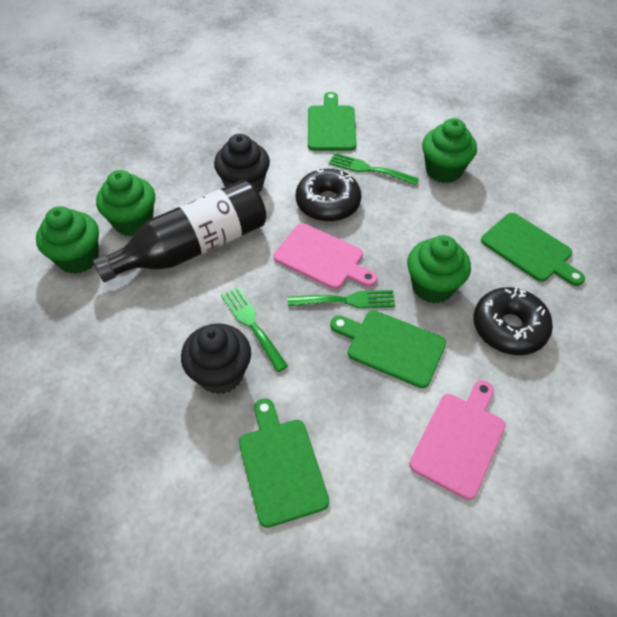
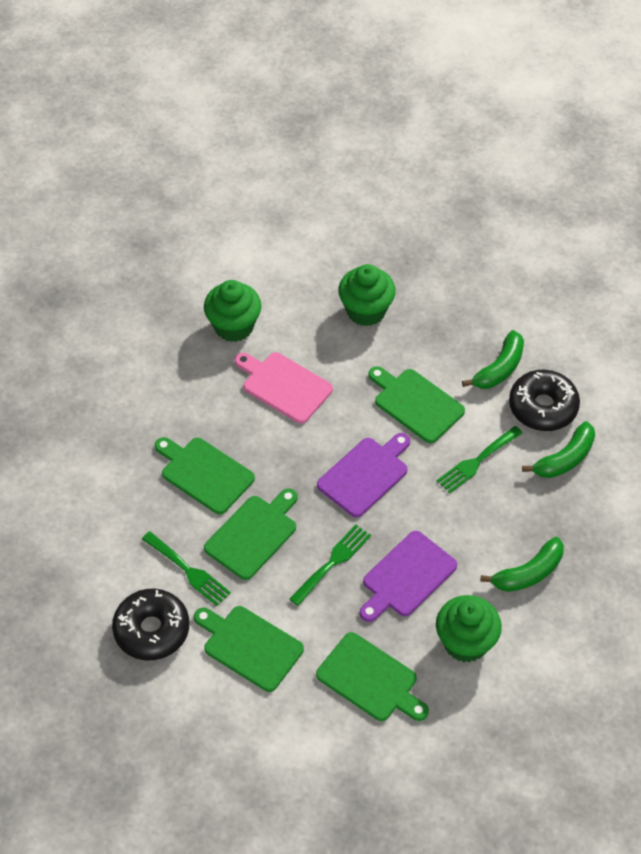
black bottle: 1 -> 0
black cupcake: 2 -> 0
green banana: 0 -> 3
green cupcake: 4 -> 3
green cutting board: 4 -> 5
pink cutting board: 2 -> 1
purple cutting board: 0 -> 2

